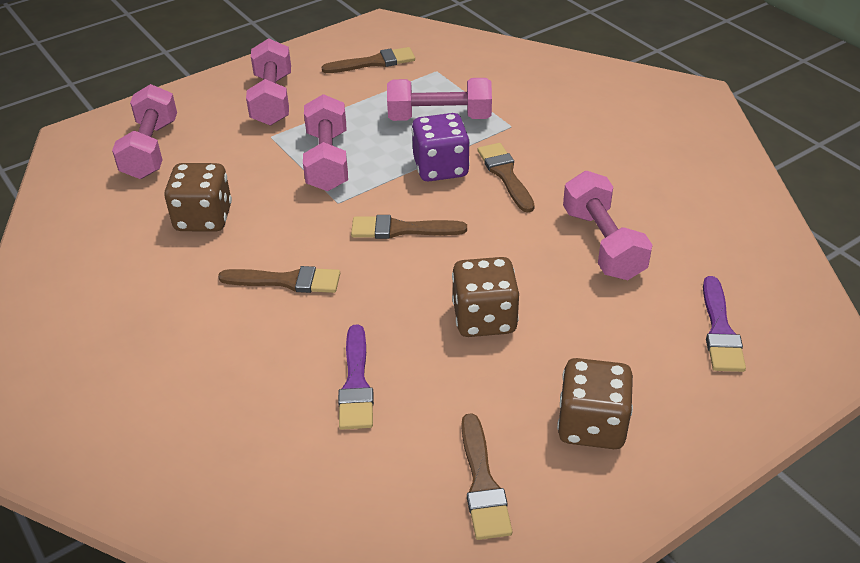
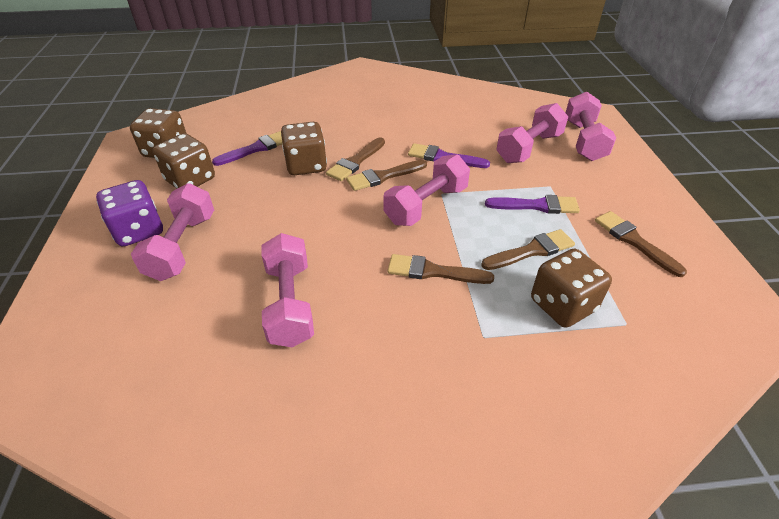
brown dice: 3 -> 4
purple brush: 2 -> 3

